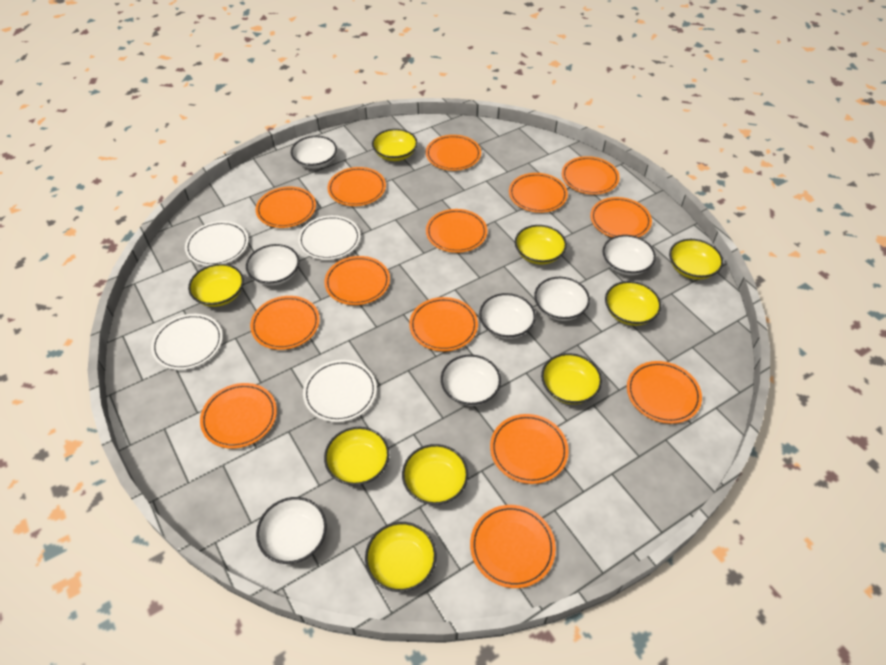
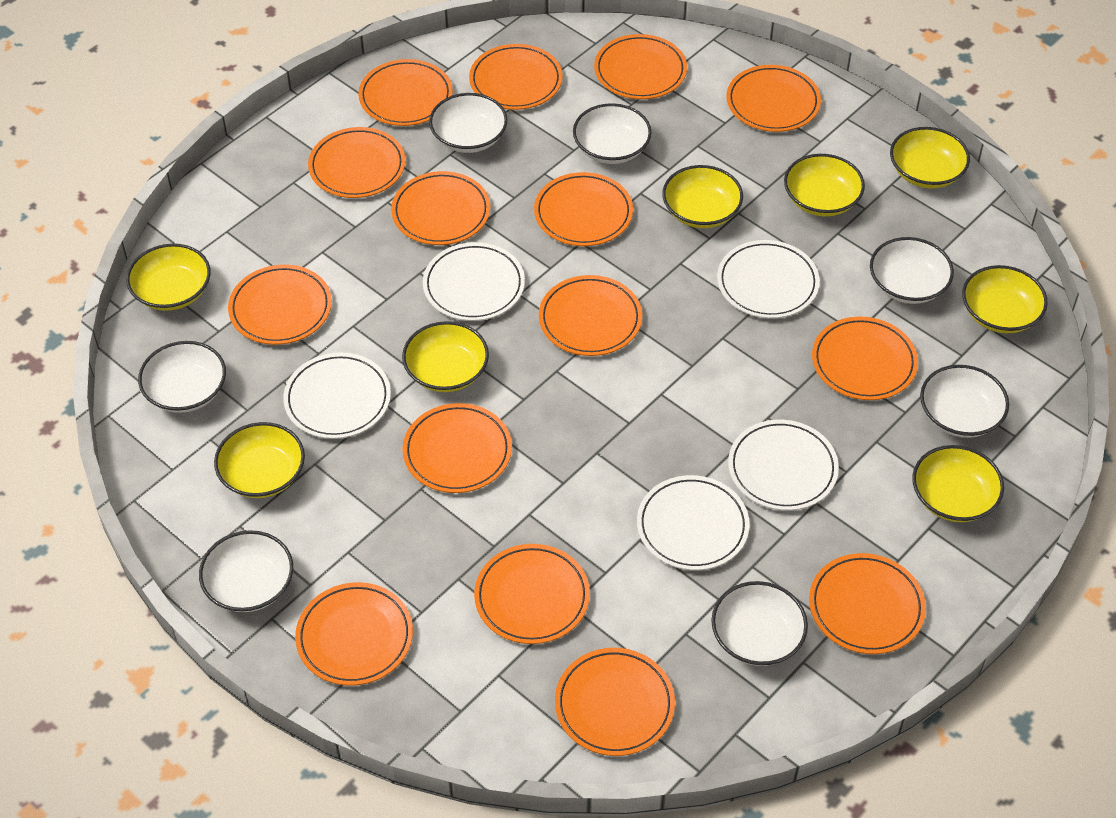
orange plate: 14 -> 15
white plate: 4 -> 5
yellow bowl: 9 -> 8

